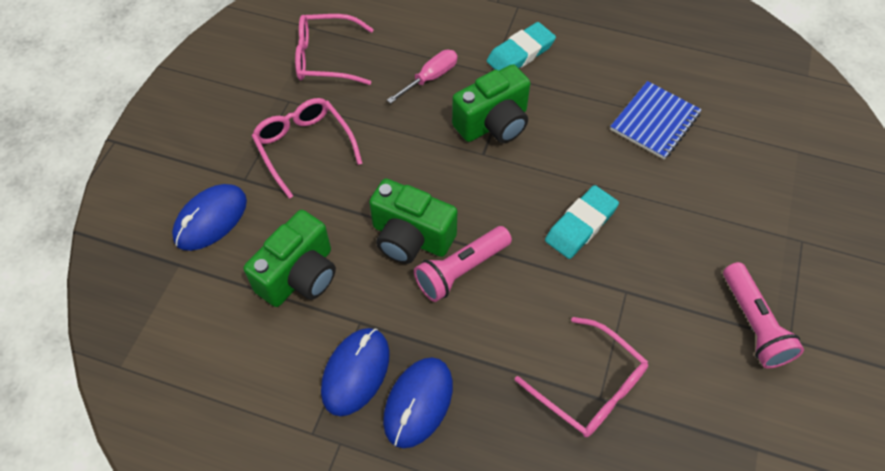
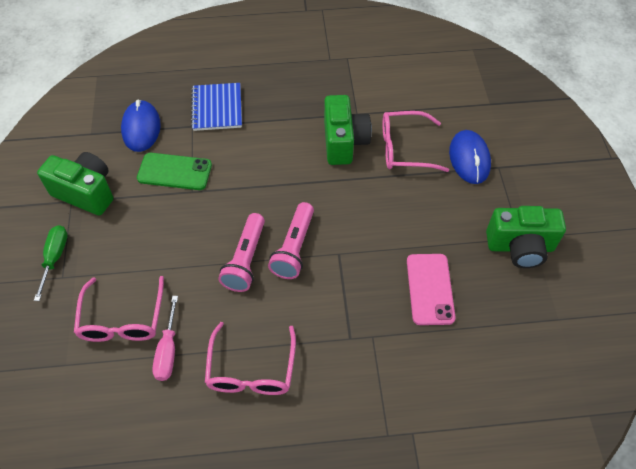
blue mouse: 3 -> 2
green phone: 0 -> 1
green screwdriver: 0 -> 1
pink phone: 0 -> 1
turquoise eraser: 2 -> 0

